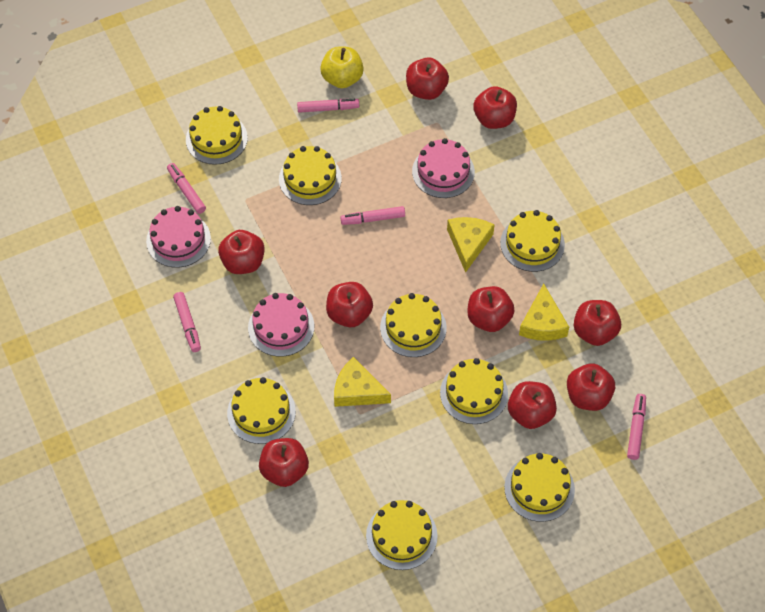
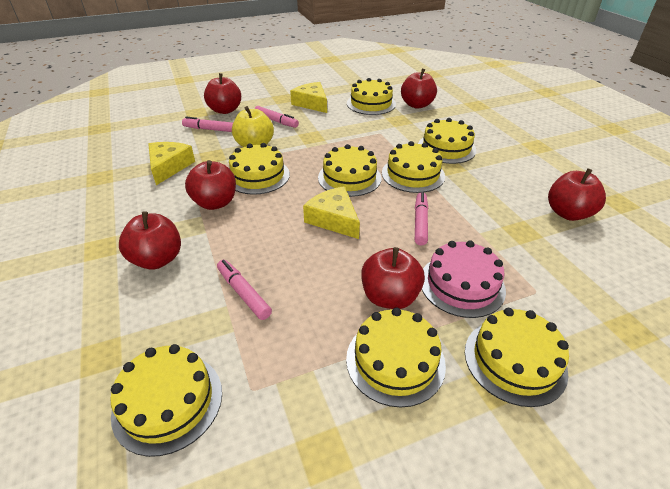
pink cake: 3 -> 1
pink marker: 5 -> 4
red apple: 9 -> 6

